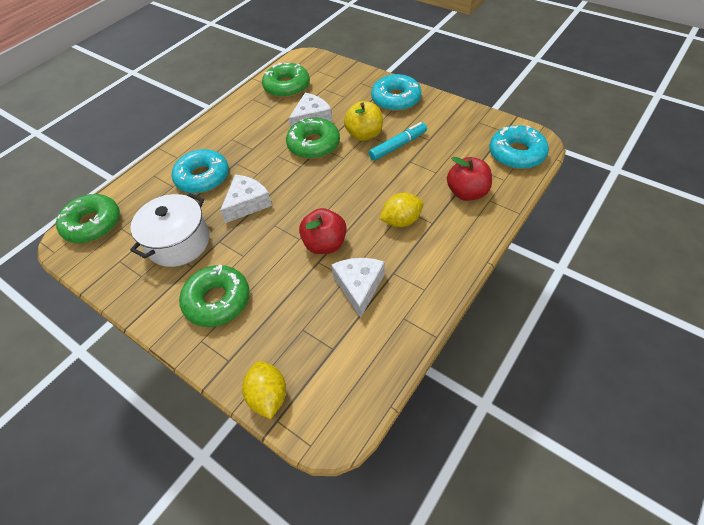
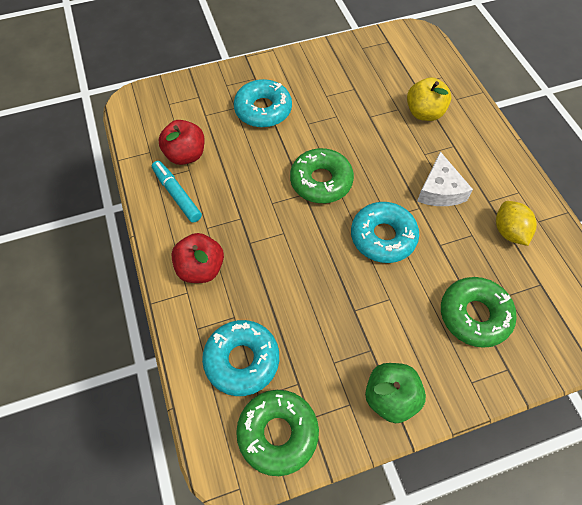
green apple: 0 -> 1
green donut: 4 -> 3
white cheese: 3 -> 1
white pot: 1 -> 0
yellow lemon: 2 -> 1

